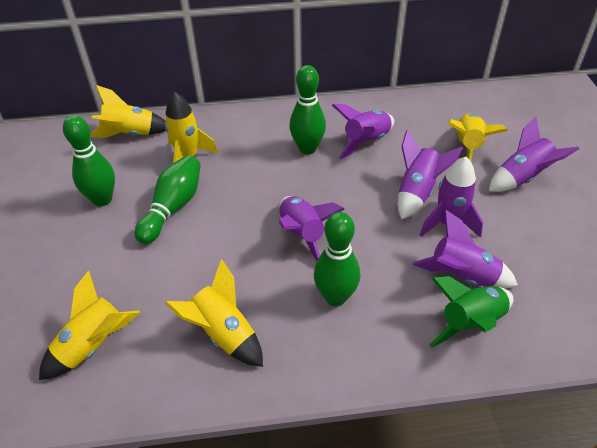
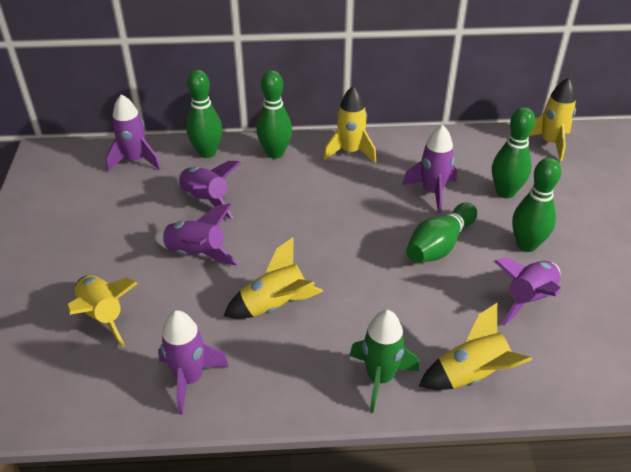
green bowling pin: 4 -> 5

